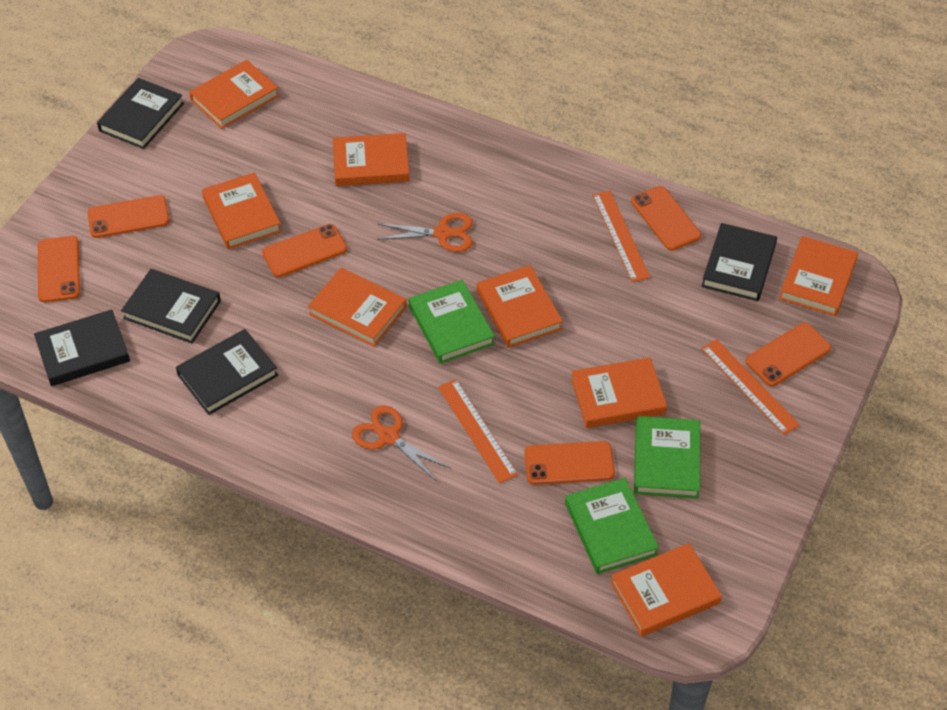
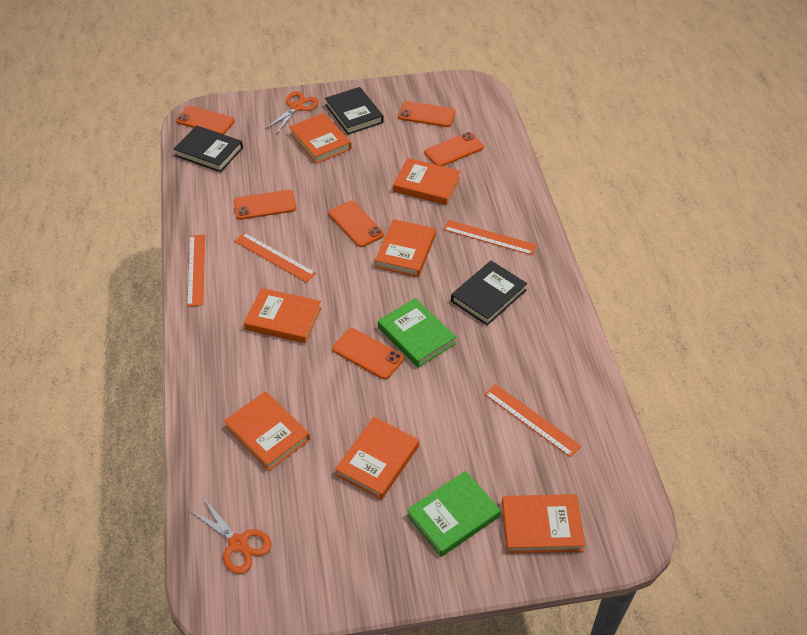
black book: 5 -> 3
green book: 3 -> 2
orange book: 8 -> 7
orange ruler: 3 -> 4

